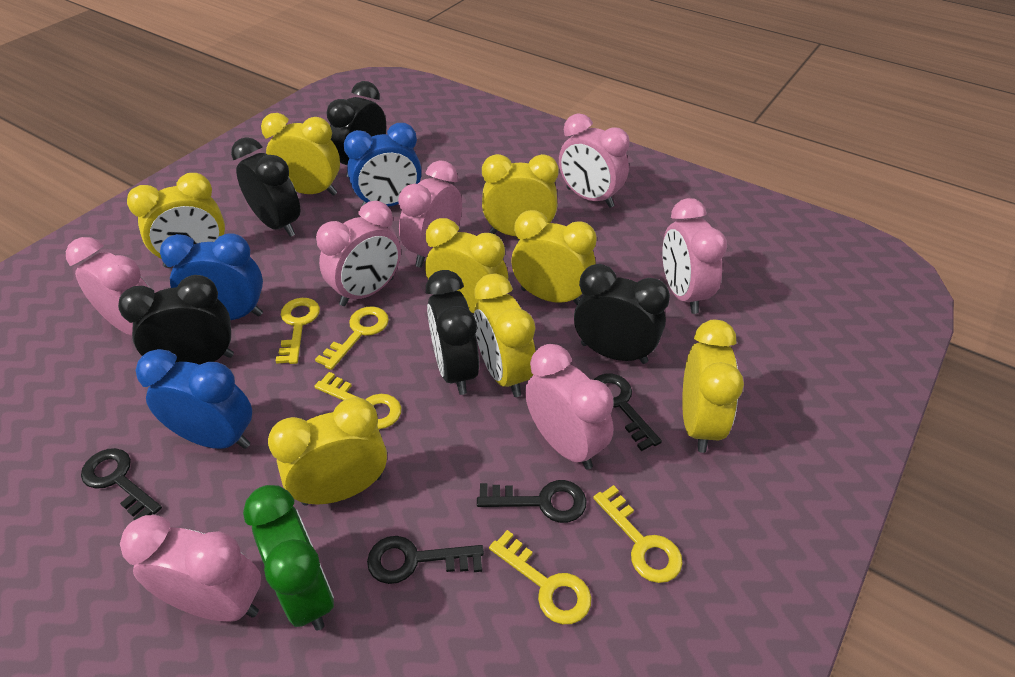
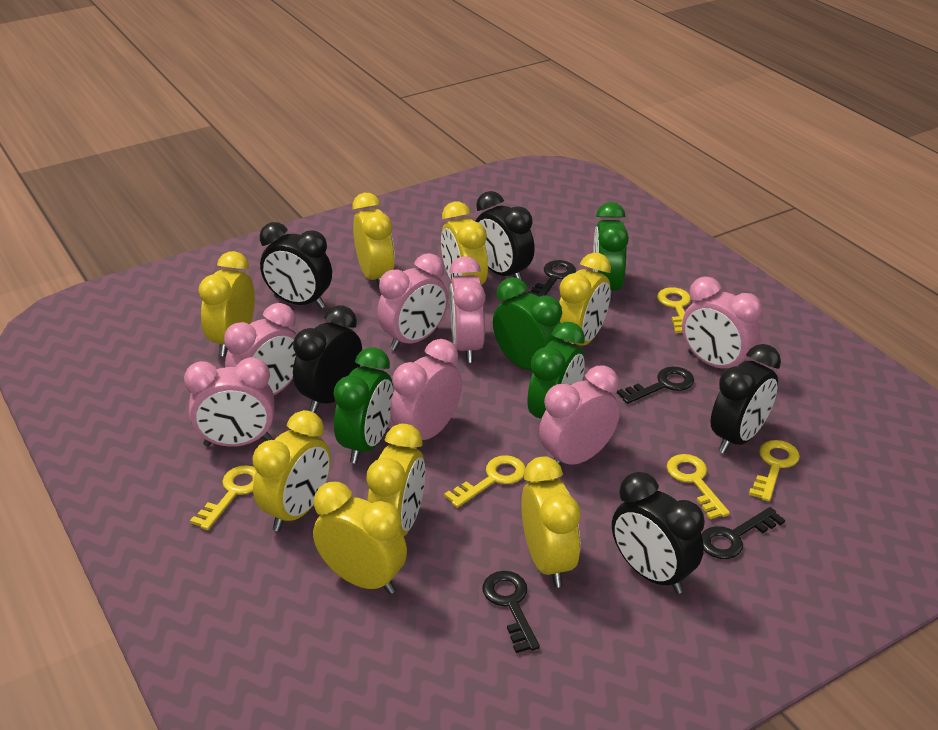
blue clock: 3 -> 0
green clock: 1 -> 4

